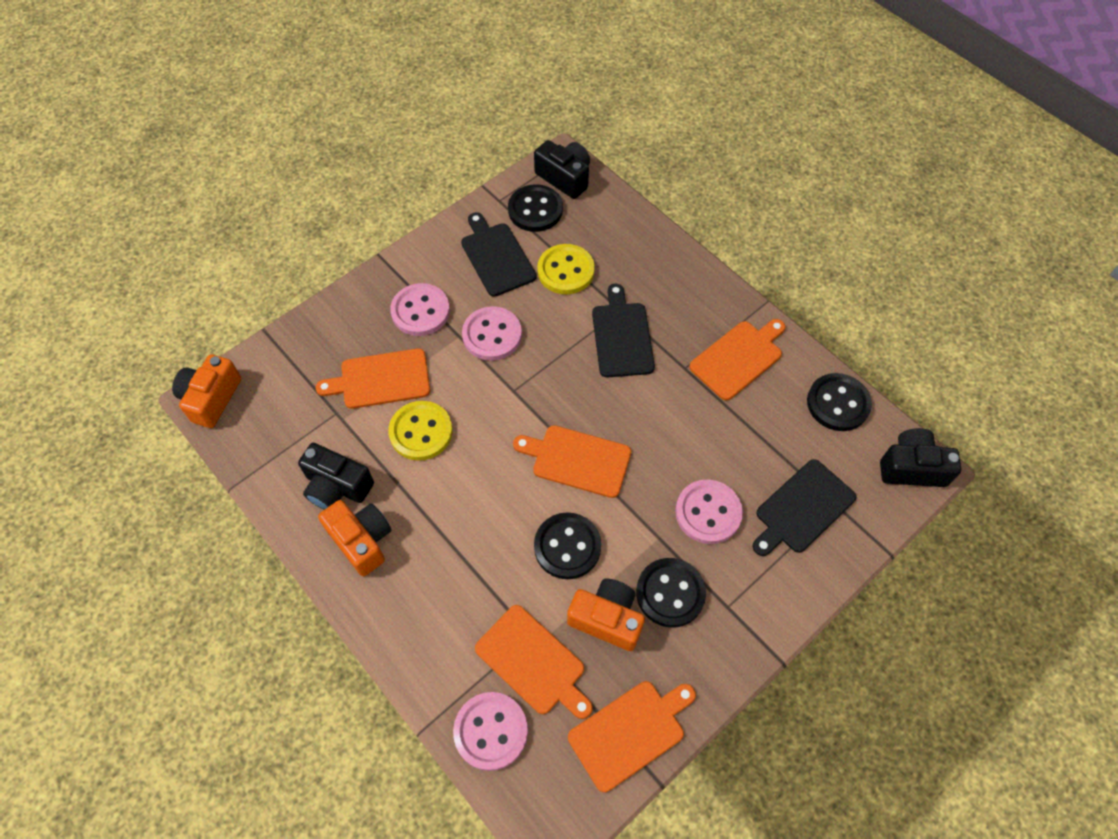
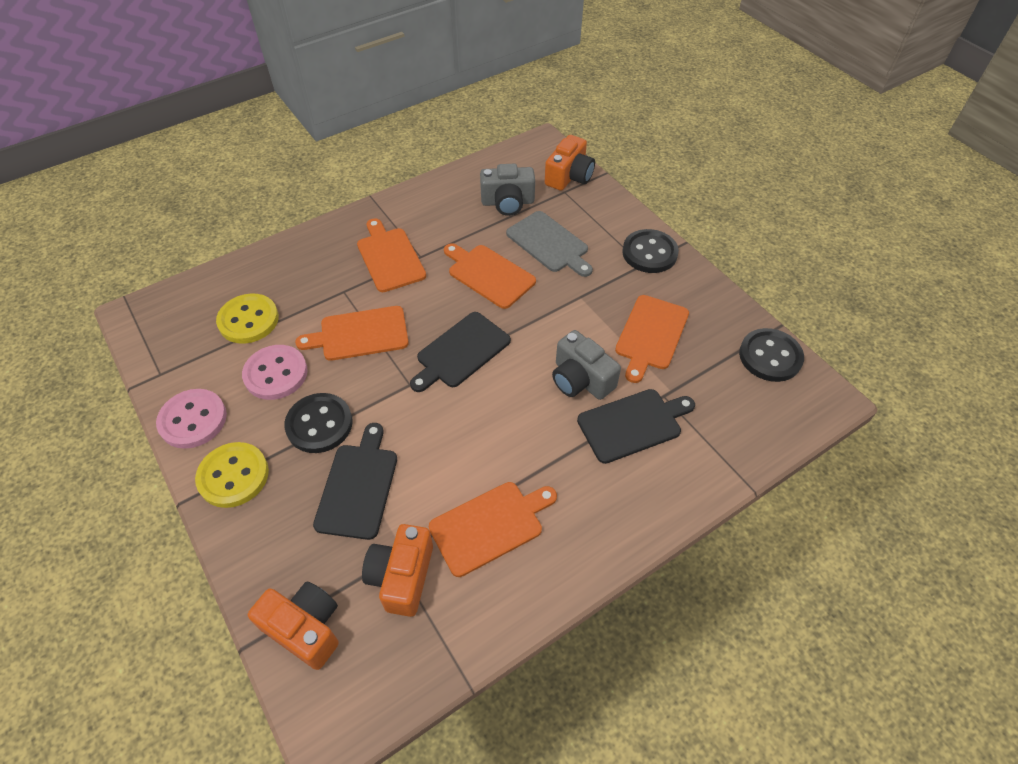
black button: 4 -> 3
black camera: 3 -> 0
grey camera: 0 -> 2
grey cutting board: 0 -> 1
pink button: 4 -> 2

